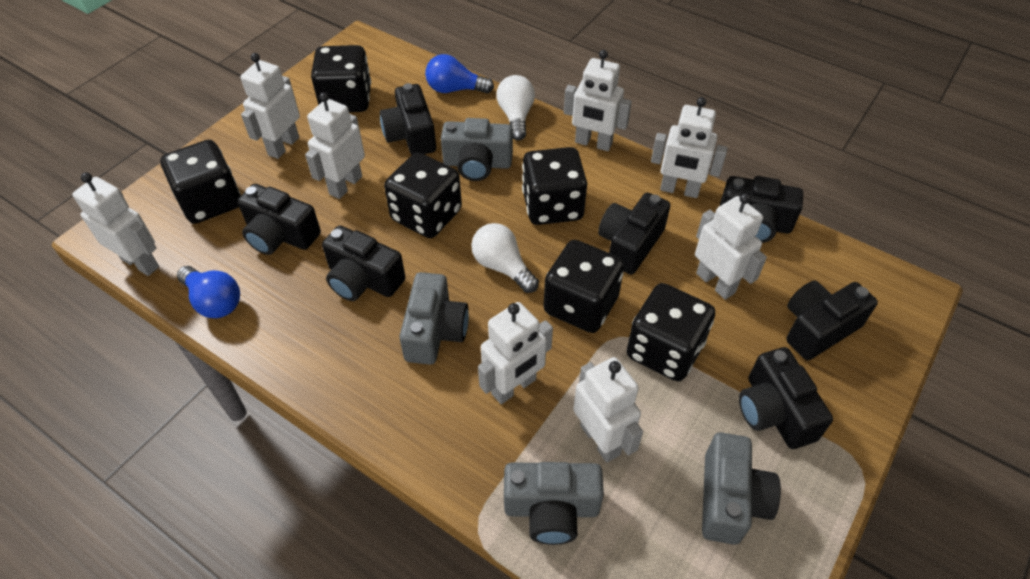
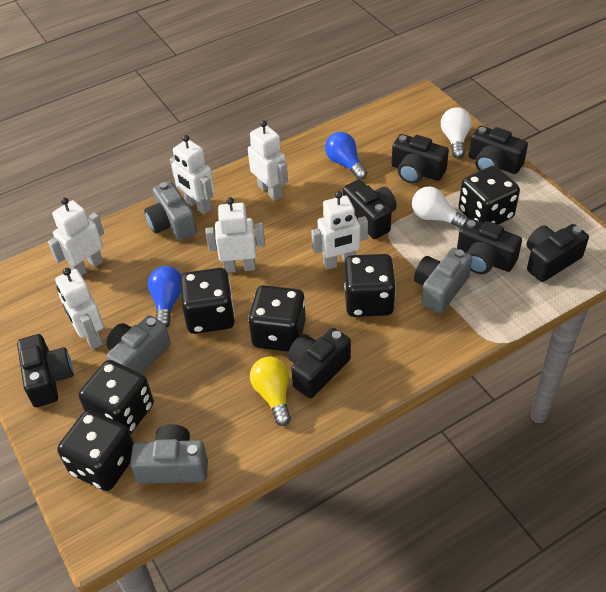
white robot: 8 -> 6
yellow light bulb: 0 -> 1

